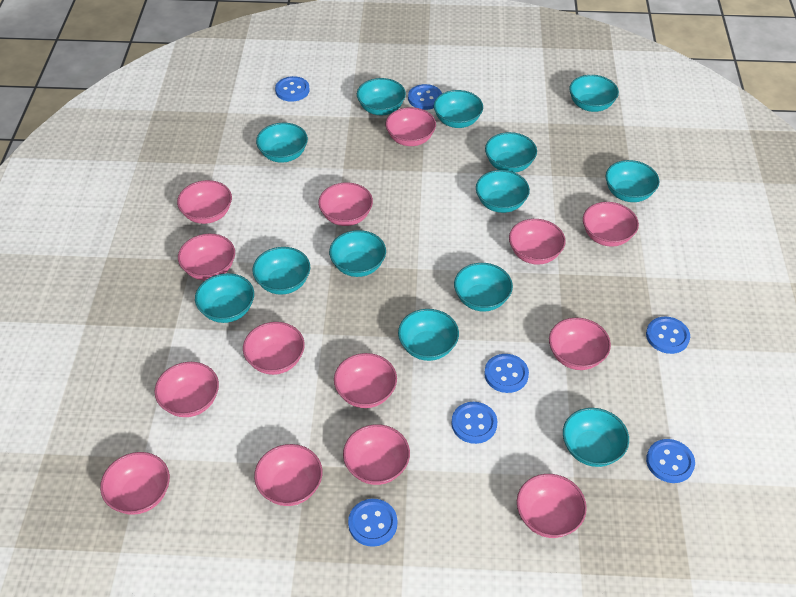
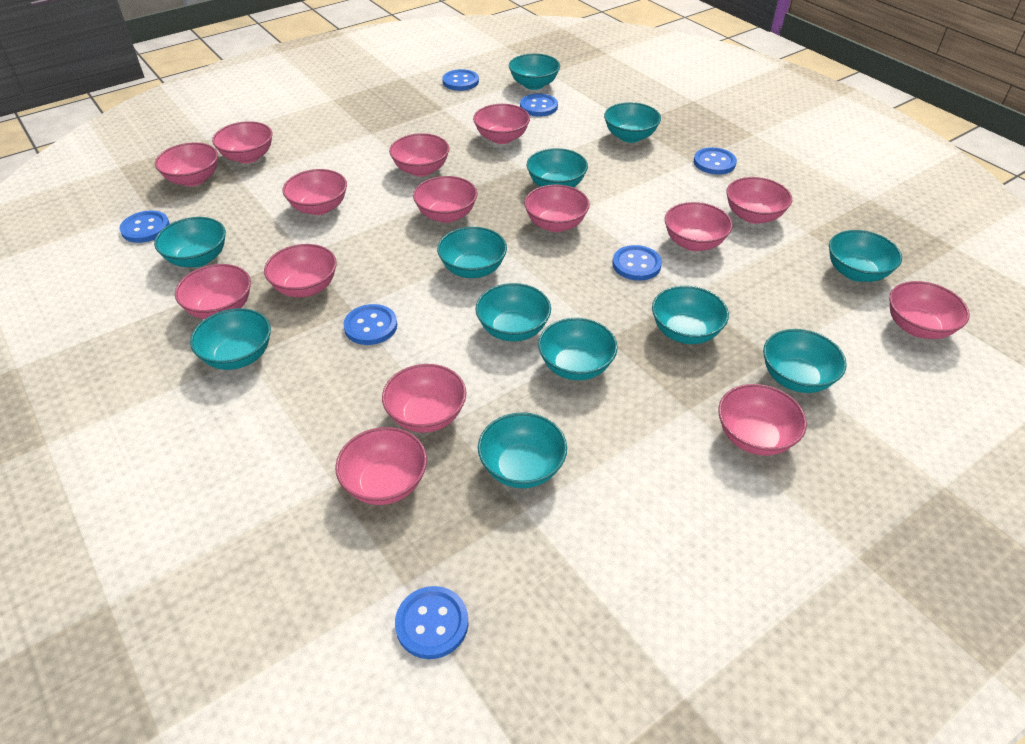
pink bowl: 14 -> 15
turquoise bowl: 13 -> 12

